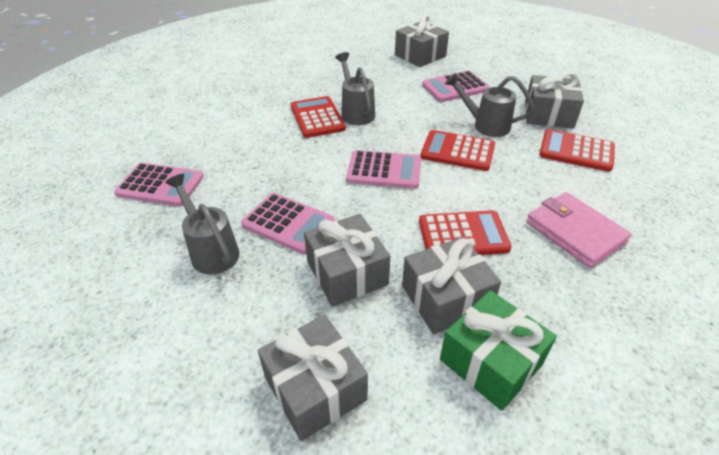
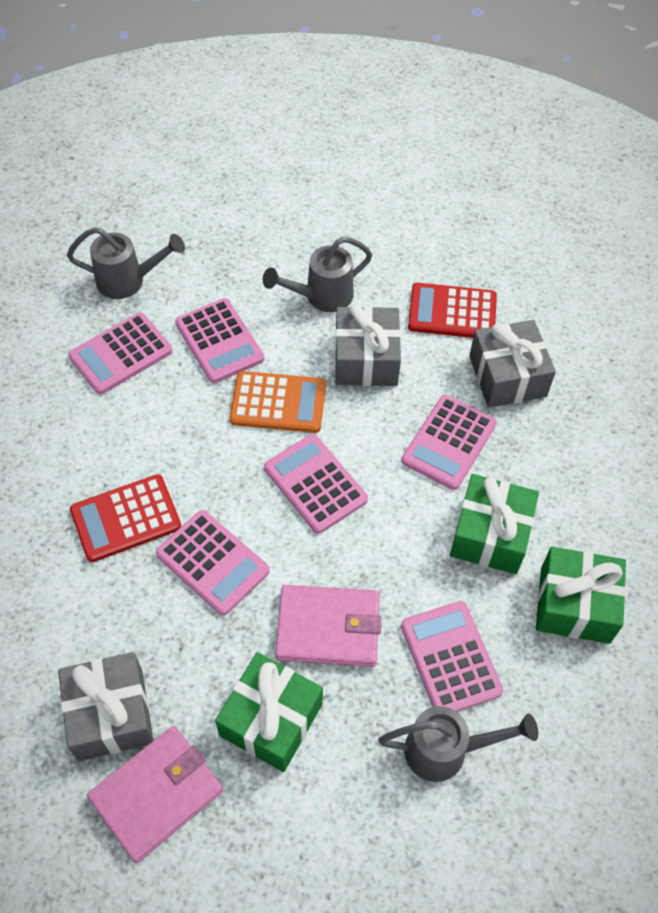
green gift: 1 -> 3
grey gift: 5 -> 3
orange calculator: 0 -> 1
pink calculator: 4 -> 6
pink wallet: 1 -> 2
red calculator: 4 -> 2

